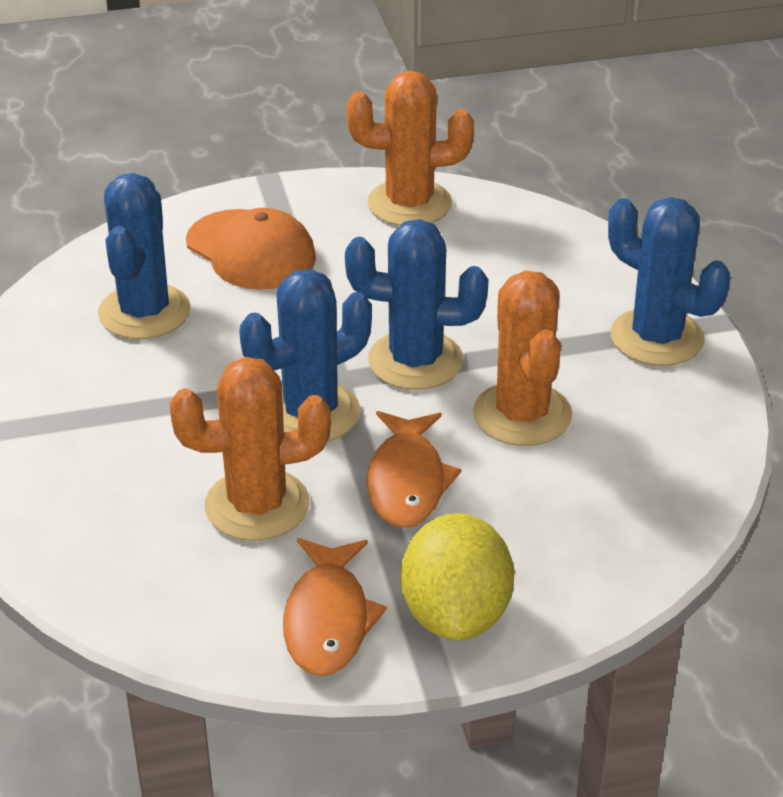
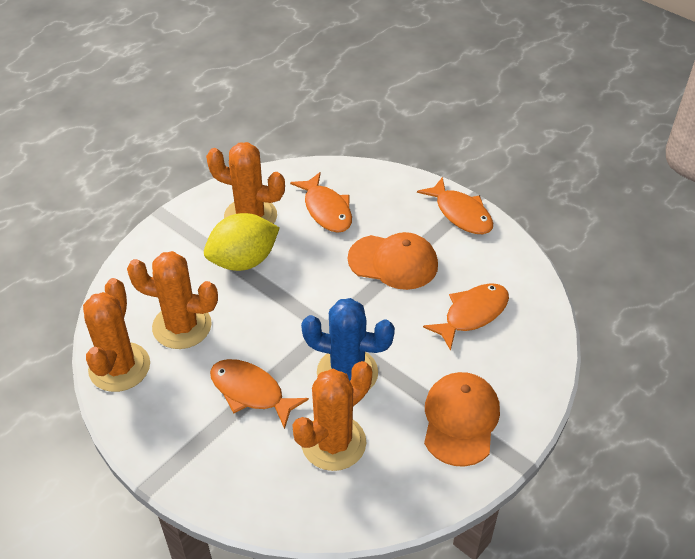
blue cactus: 4 -> 1
orange cactus: 3 -> 4
orange cap: 1 -> 2
orange fish: 2 -> 4

